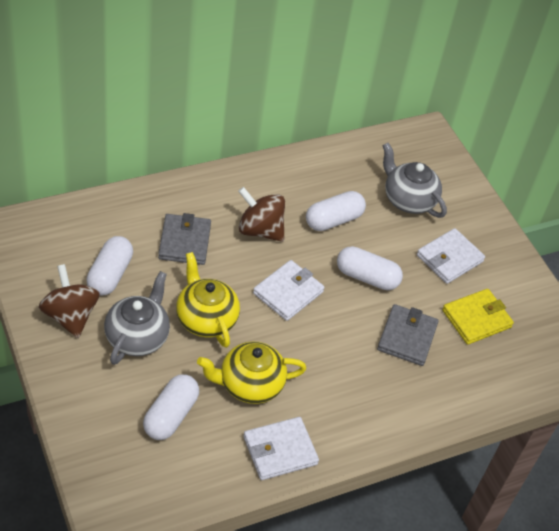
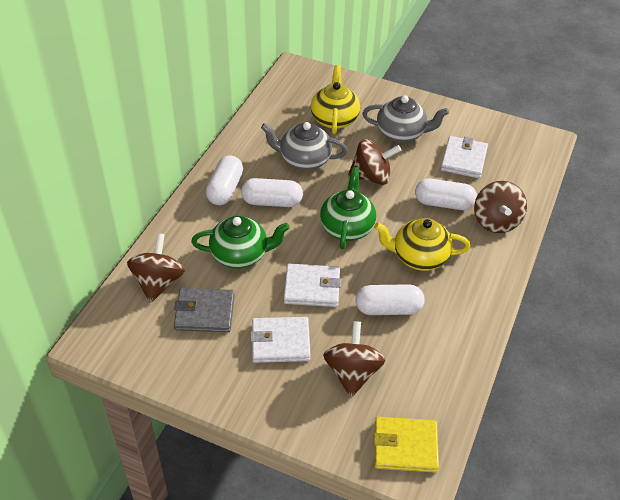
brown spinning top: 2 -> 4
green teapot: 0 -> 2
grey wallet: 2 -> 1

